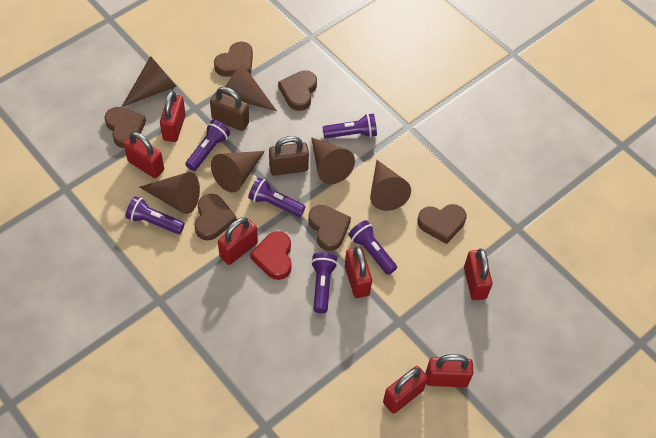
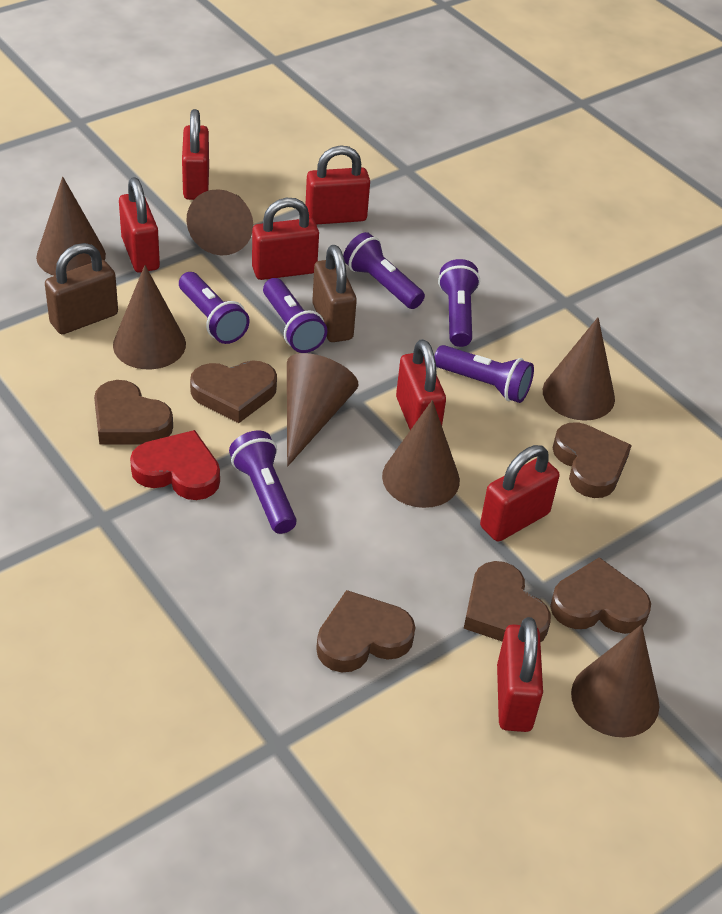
brown cone: 6 -> 7

